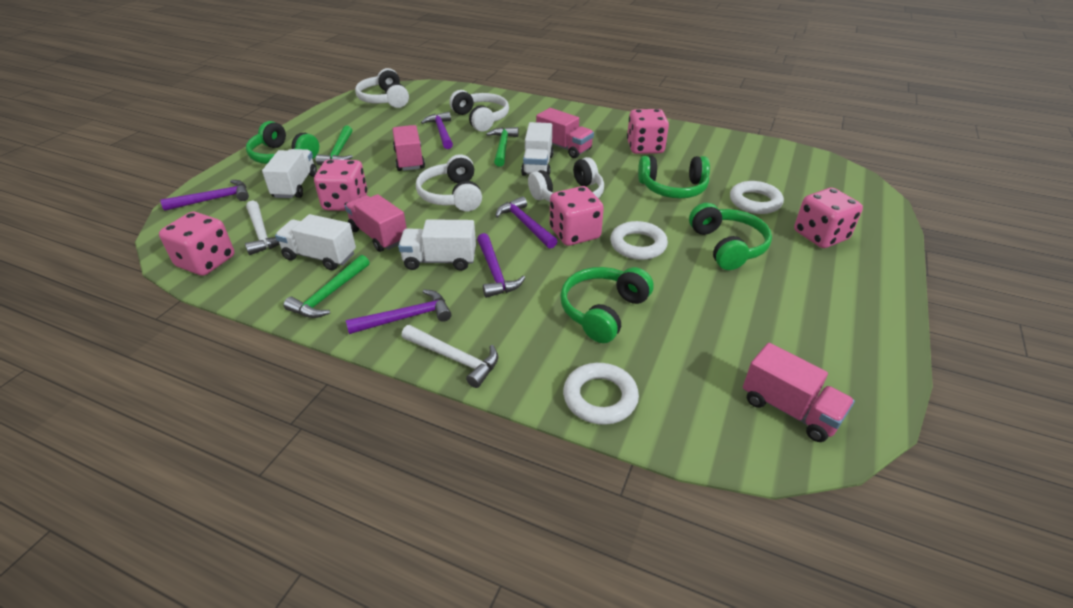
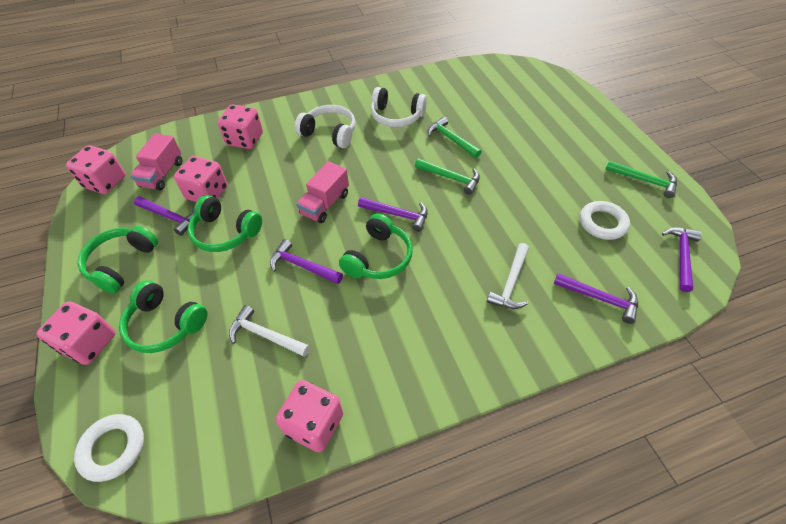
pink truck: 4 -> 2
white headphones: 4 -> 2
white ring: 3 -> 2
white truck: 4 -> 0

